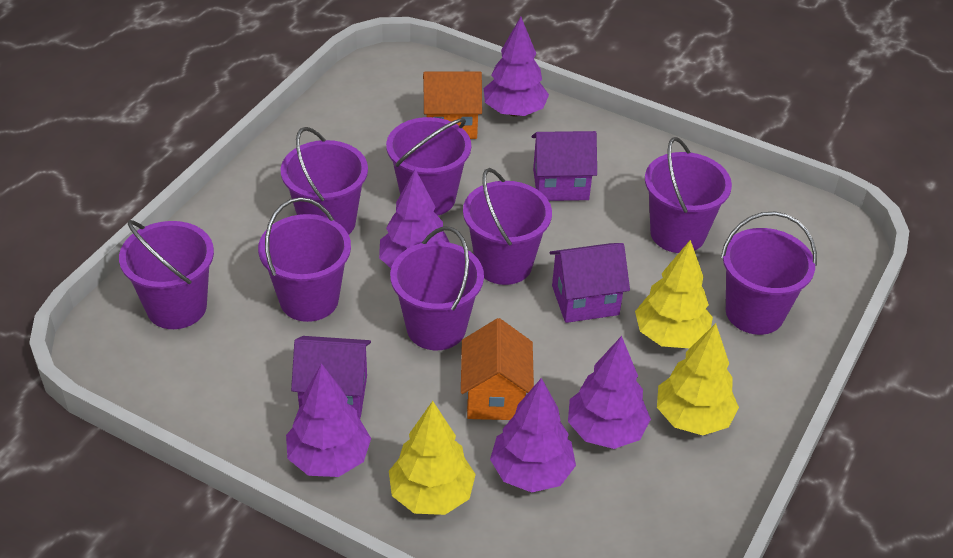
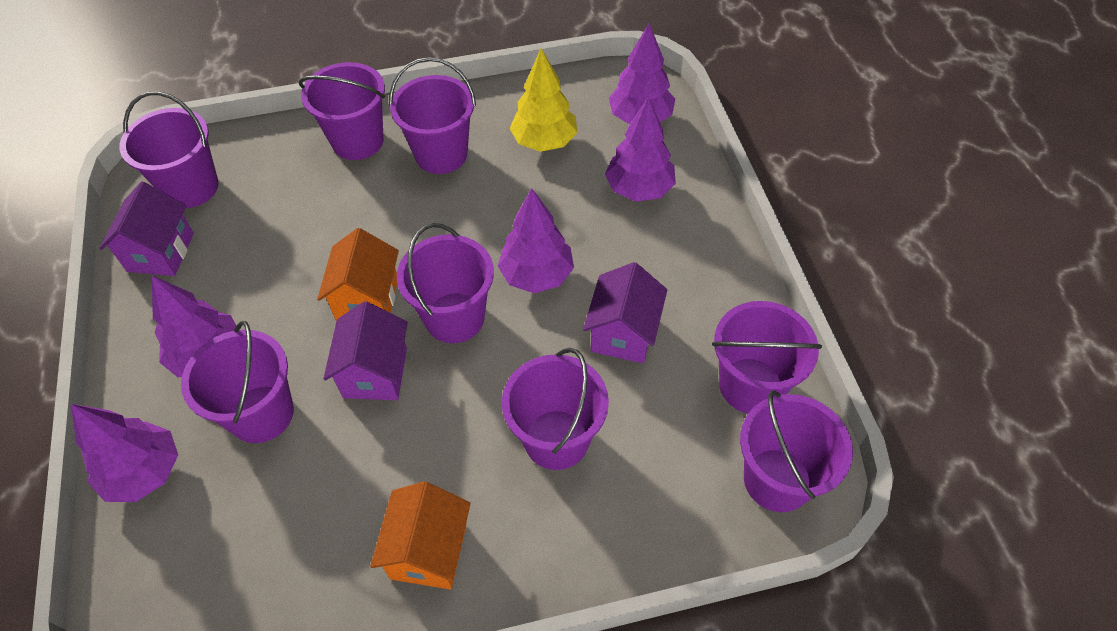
yellow tree: 3 -> 1

